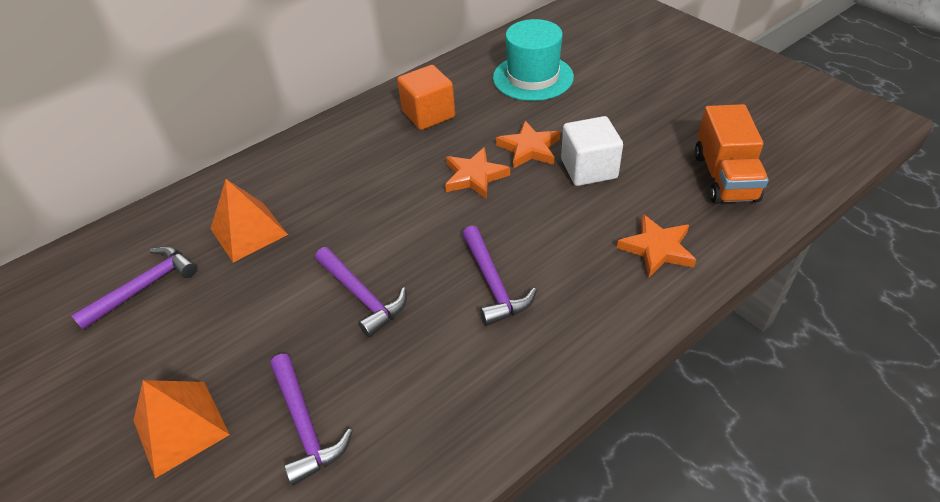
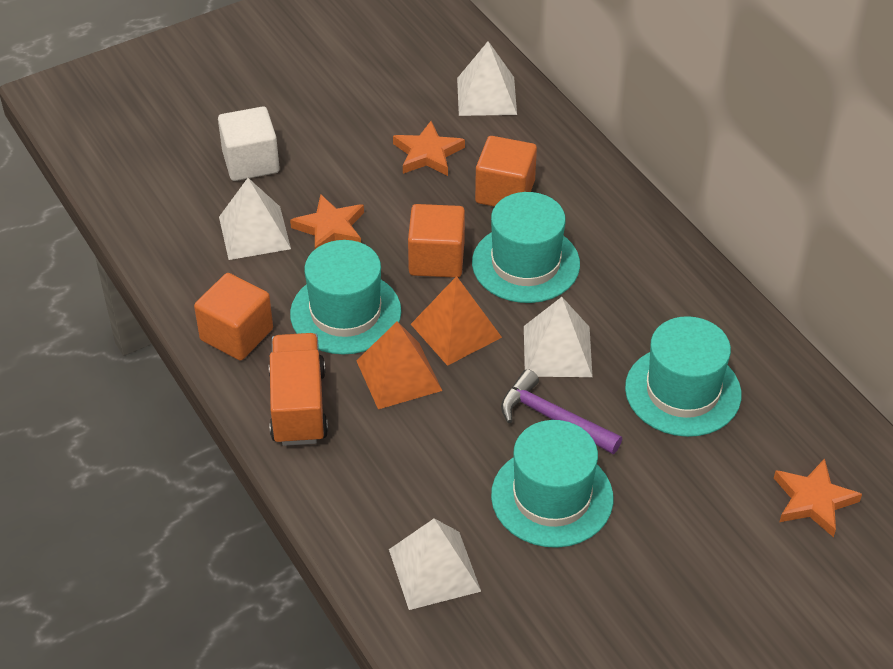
orange cube: 1 -> 3
purple hammer: 4 -> 1
turquoise hat: 1 -> 4
white pyramid: 0 -> 4

